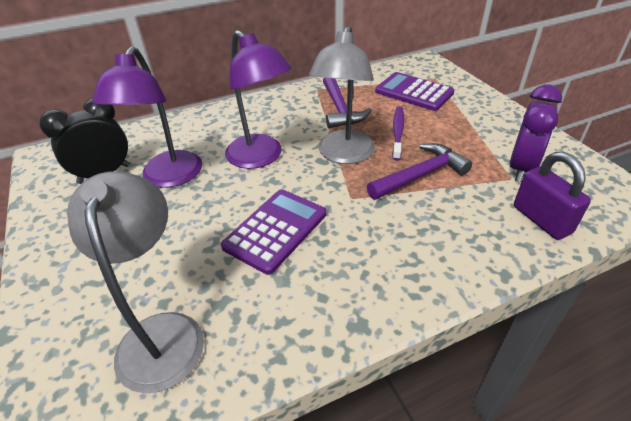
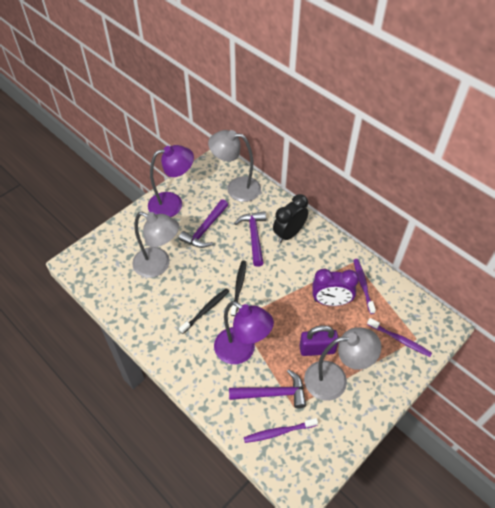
black toothbrush: 0 -> 2
grey lamp: 2 -> 3
purple calculator: 2 -> 0
purple hammer: 2 -> 3
purple toothbrush: 1 -> 3

